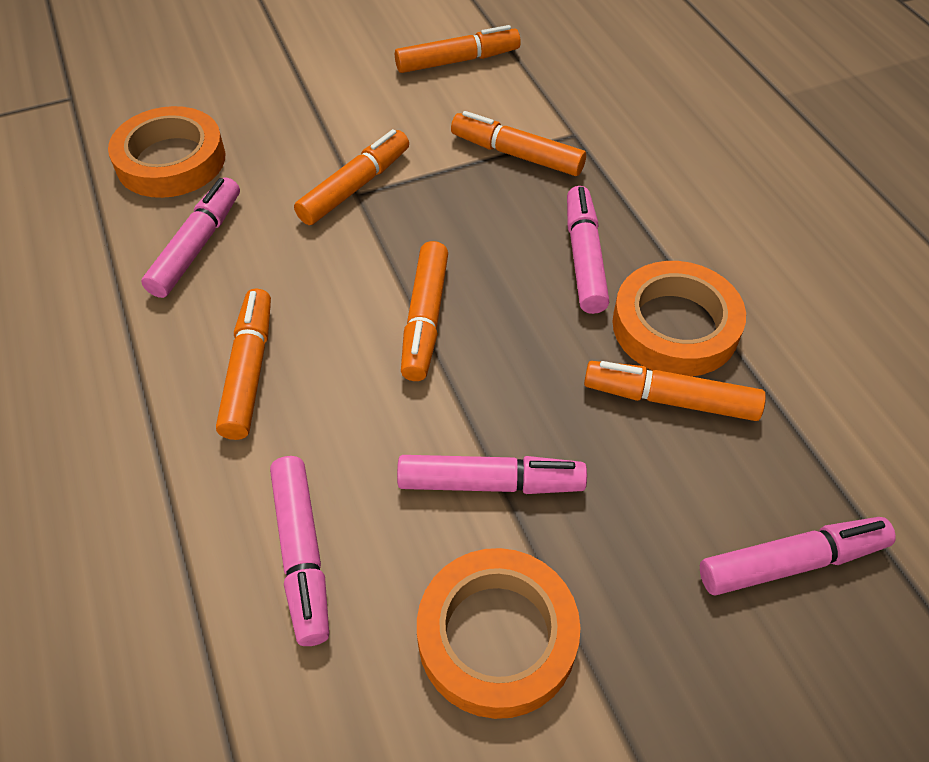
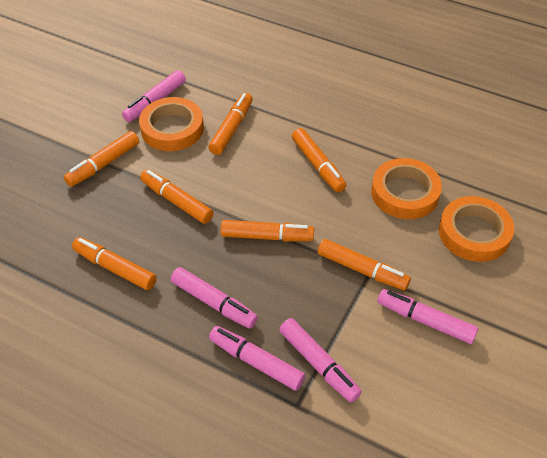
orange marker: 6 -> 7

